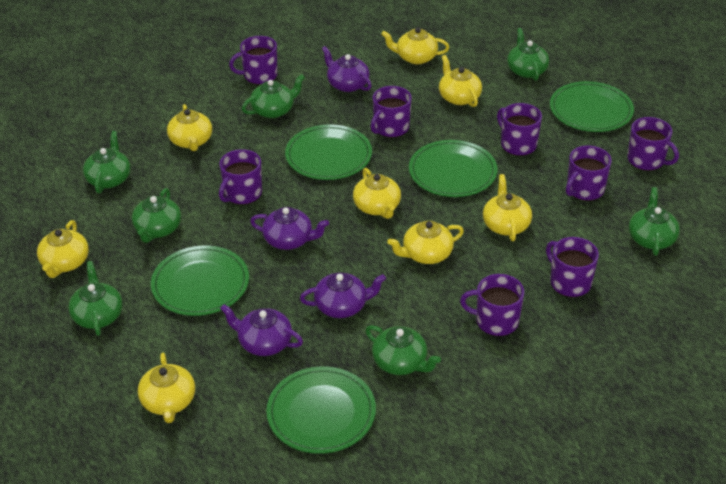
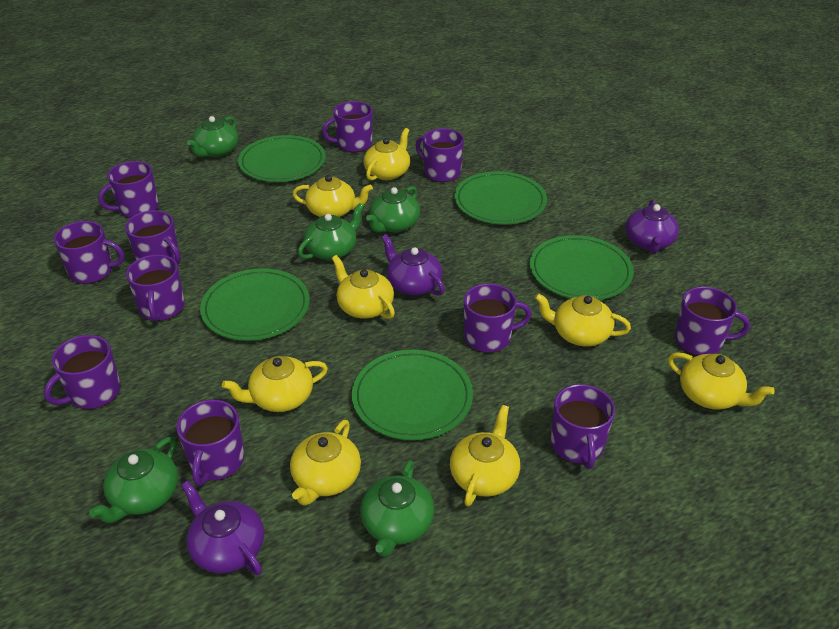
green teapot: 7 -> 5
purple mug: 8 -> 11
purple teapot: 4 -> 3

